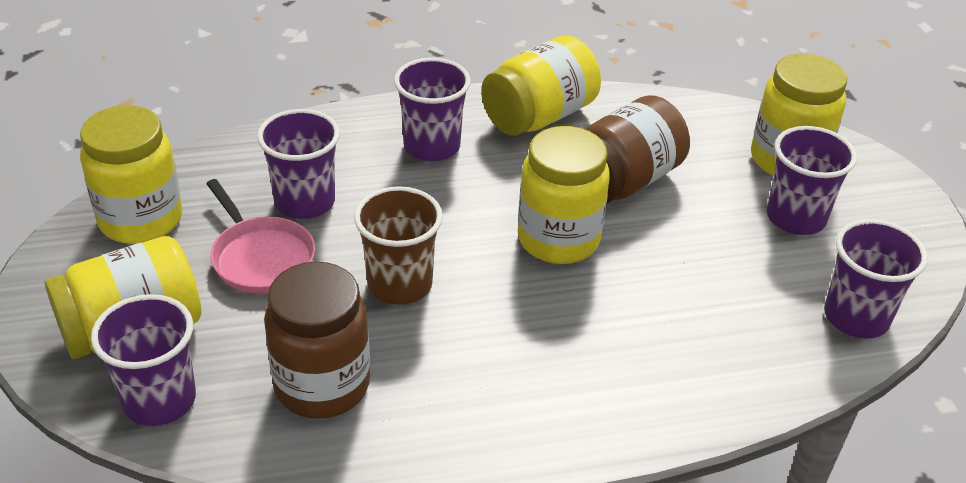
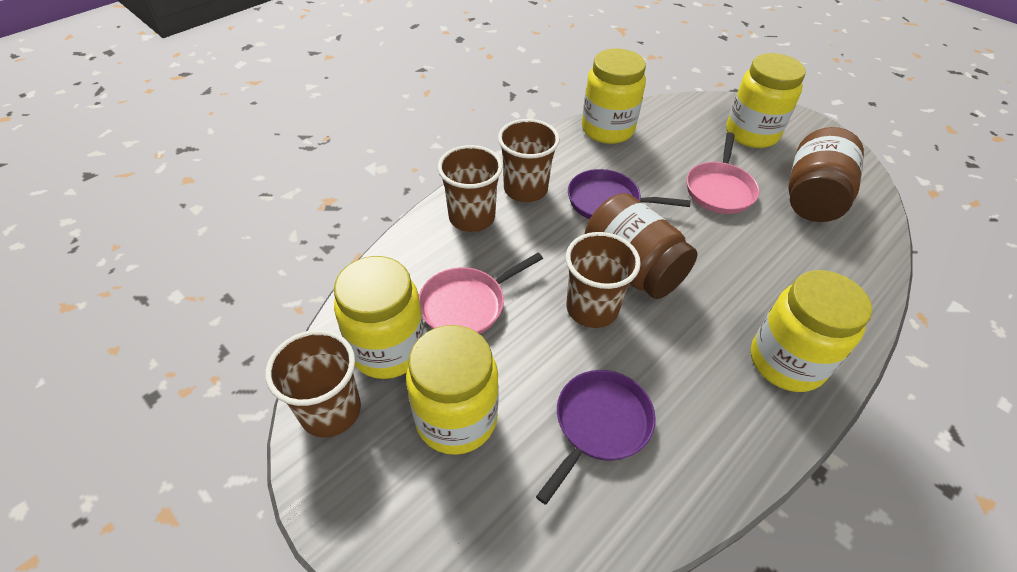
brown cup: 1 -> 4
pink pan: 1 -> 2
purple cup: 5 -> 0
purple pan: 0 -> 2

